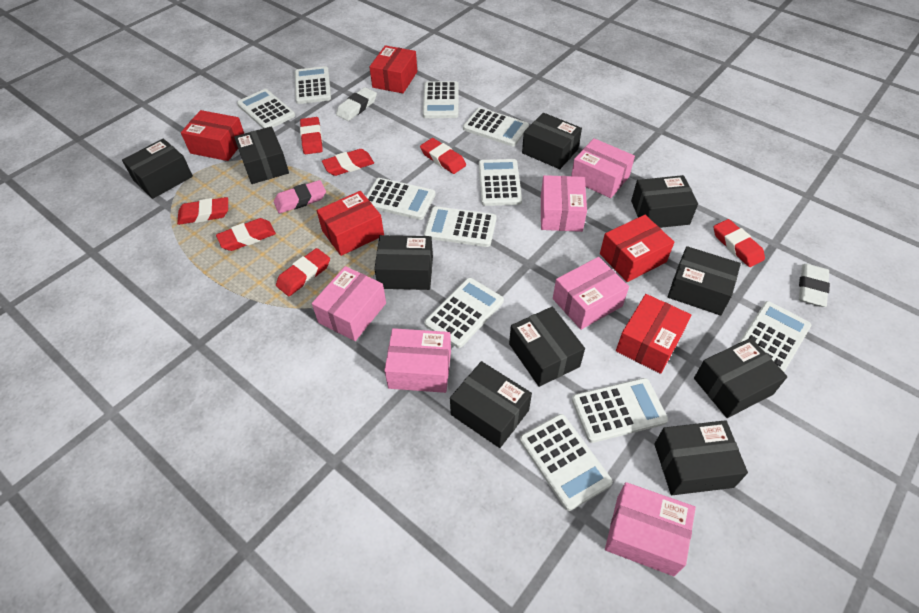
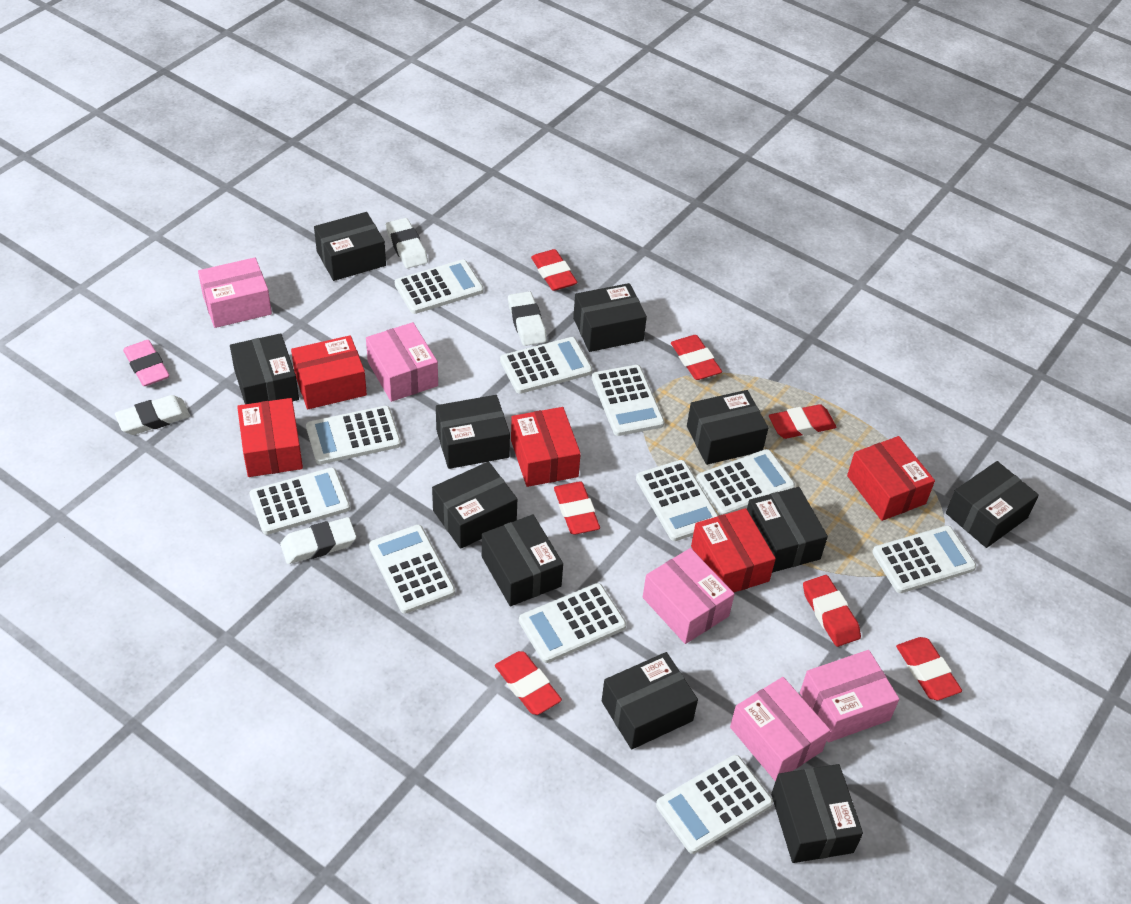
black box: 10 -> 11
pink box: 6 -> 5
white eraser: 2 -> 4

